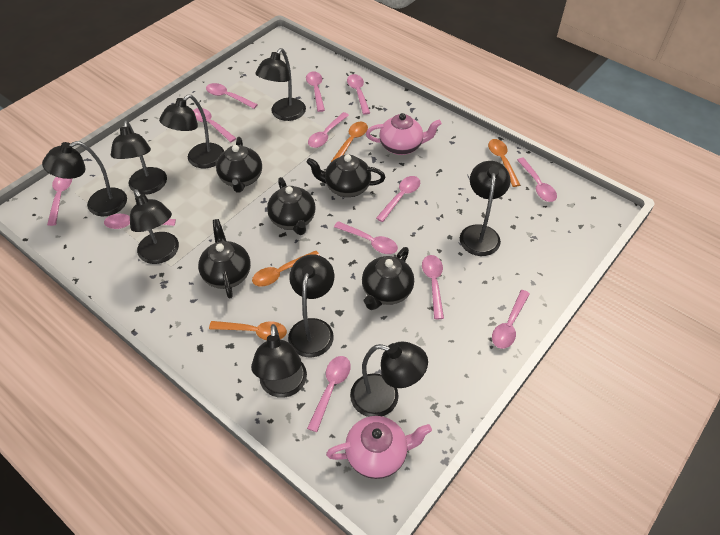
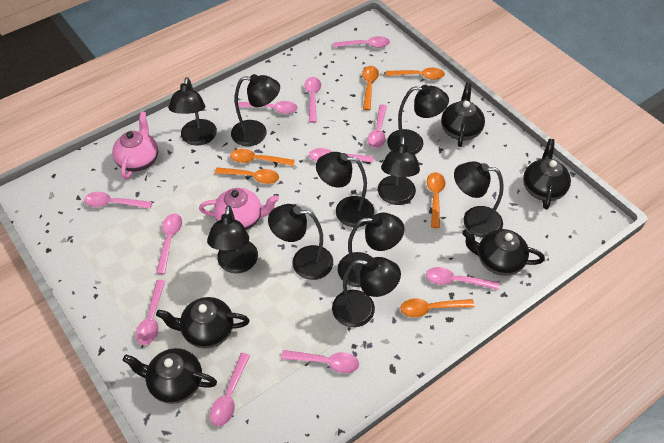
black lamp: 9 -> 10
orange spoon: 4 -> 6
pink spoon: 13 -> 11

